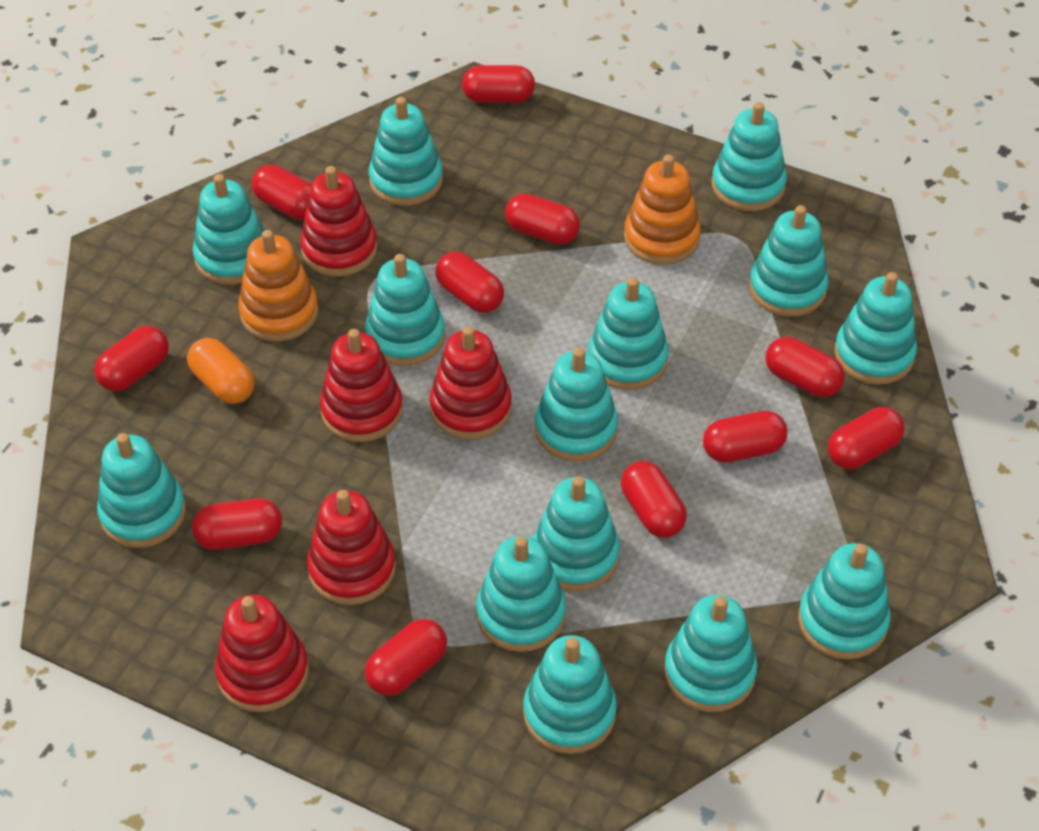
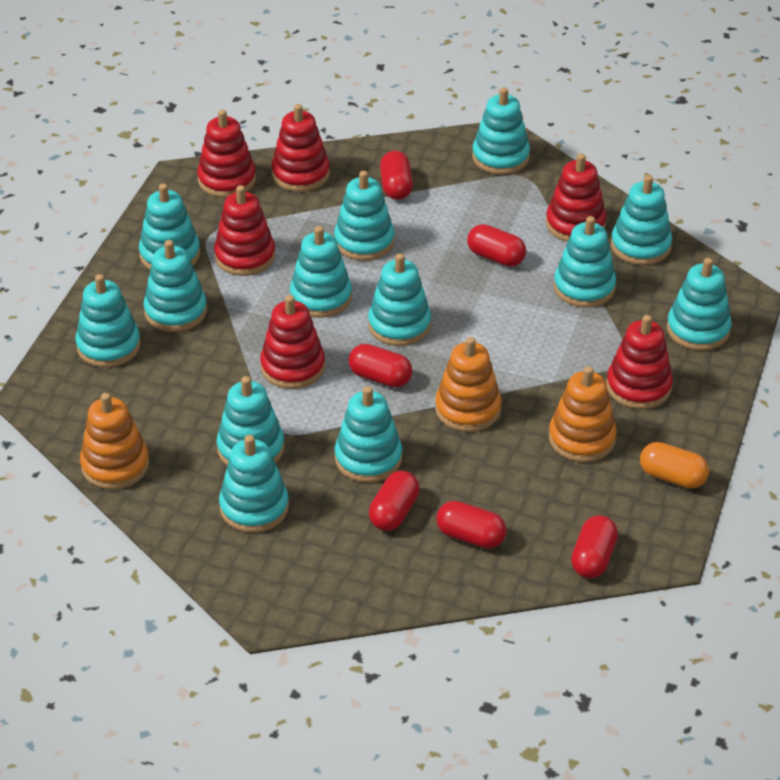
orange stacking toy: 2 -> 3
red capsule: 11 -> 6
red stacking toy: 5 -> 6
turquoise stacking toy: 14 -> 13

